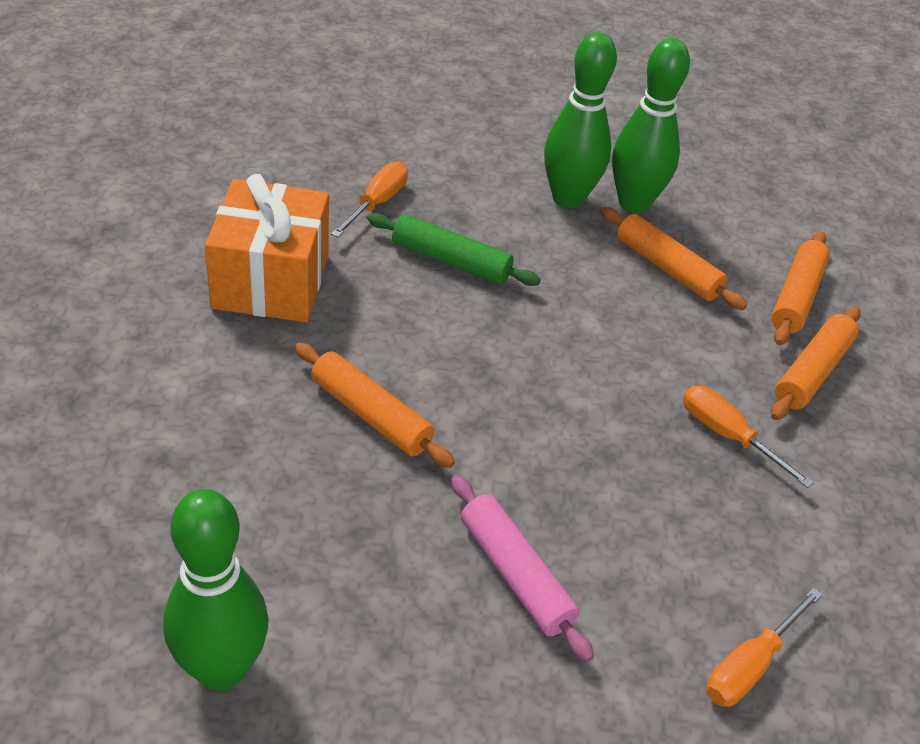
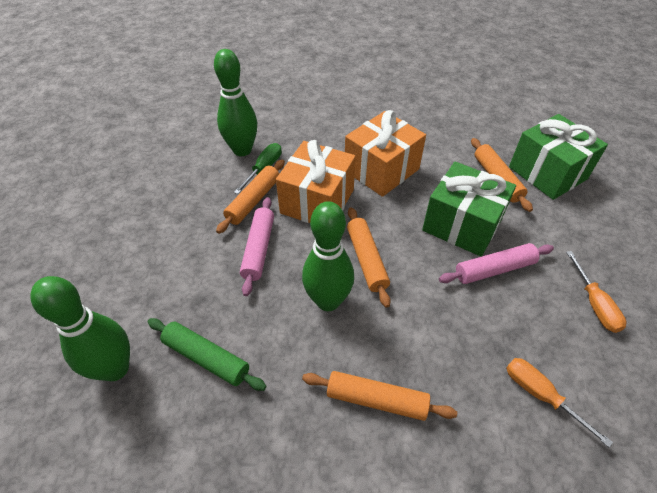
green gift: 0 -> 2
green screwdriver: 0 -> 1
orange gift: 1 -> 2
orange screwdriver: 3 -> 2
pink rolling pin: 1 -> 2

